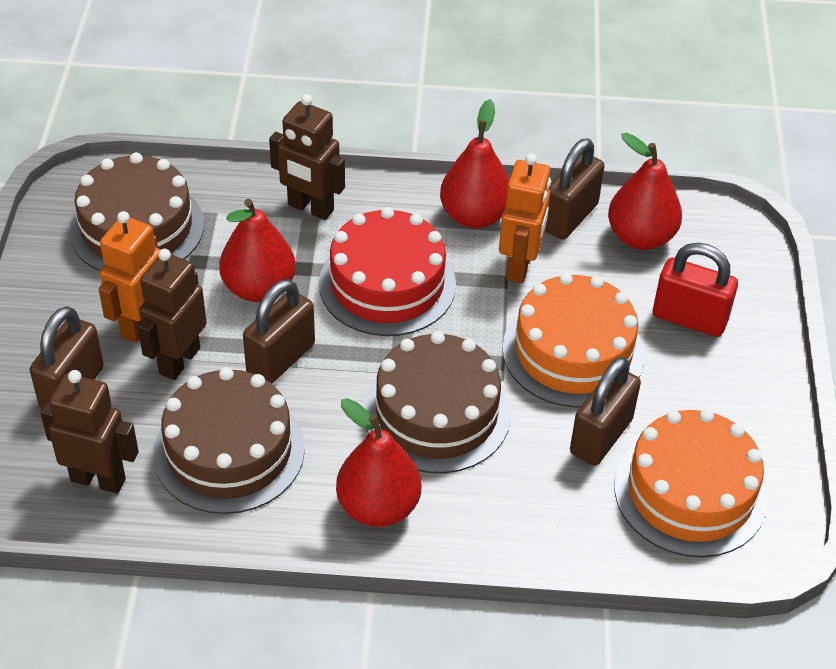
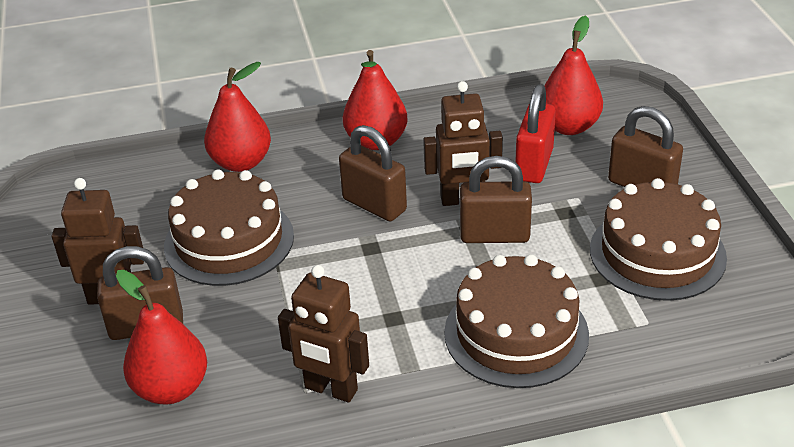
orange cake: 2 -> 0
orange robot: 2 -> 0
red cake: 1 -> 0

